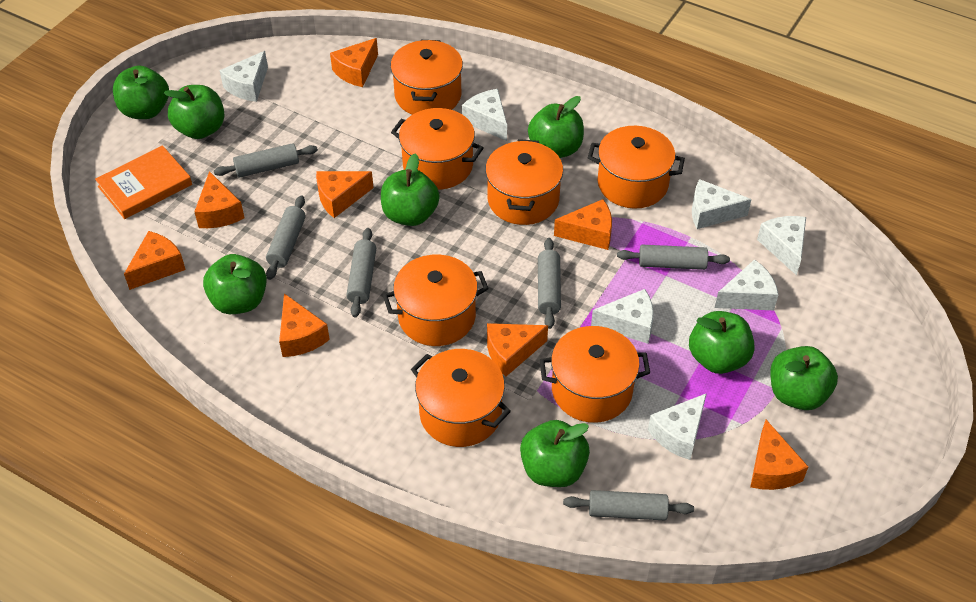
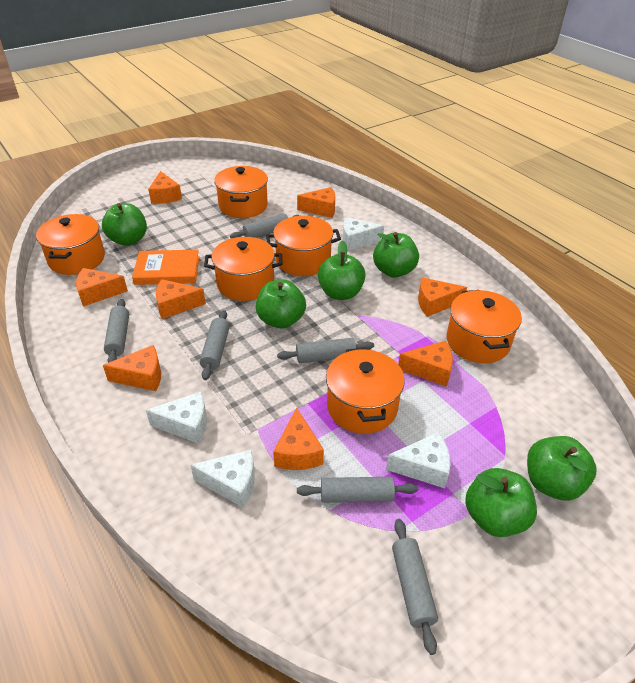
green apple: 8 -> 6
orange pot: 7 -> 6
white cheese: 7 -> 4

